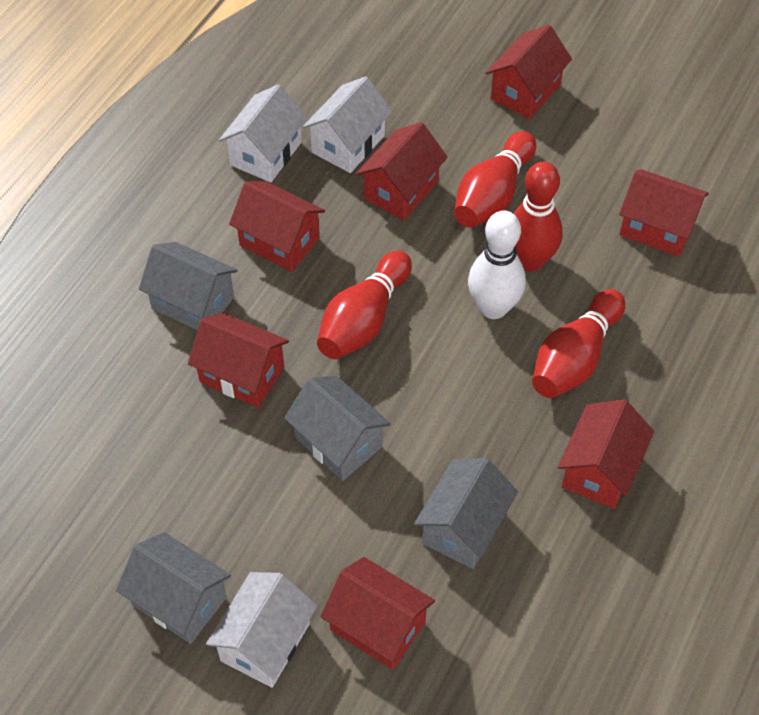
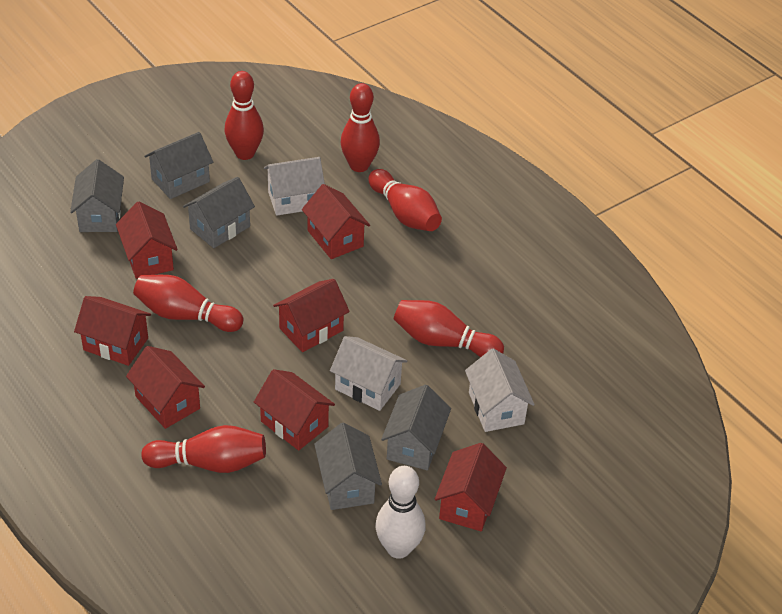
grey house: 4 -> 5
red bowling pin: 4 -> 6

